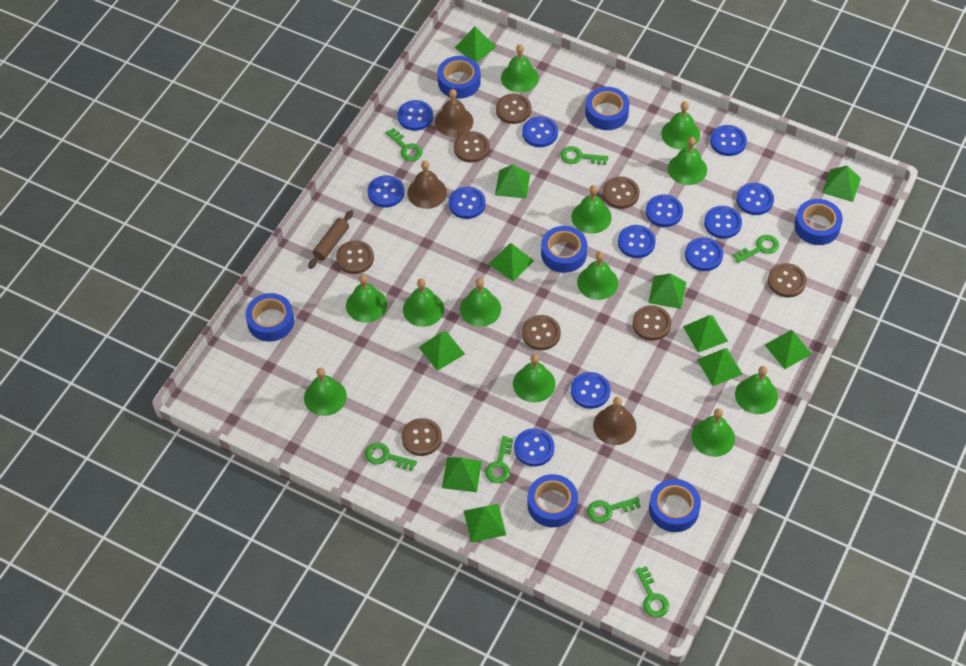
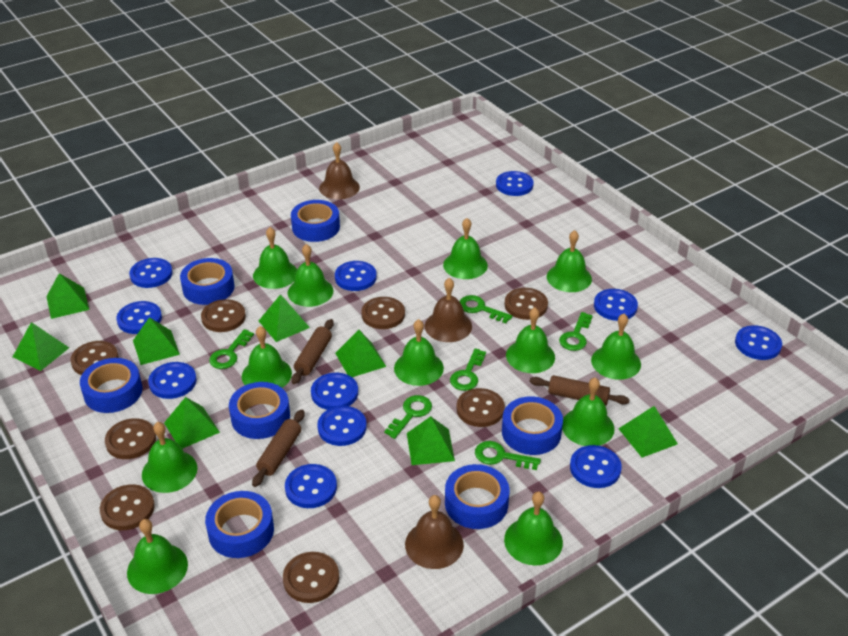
blue button: 12 -> 11
brown rolling pin: 1 -> 3
green key: 7 -> 6
green pyramid: 11 -> 8

